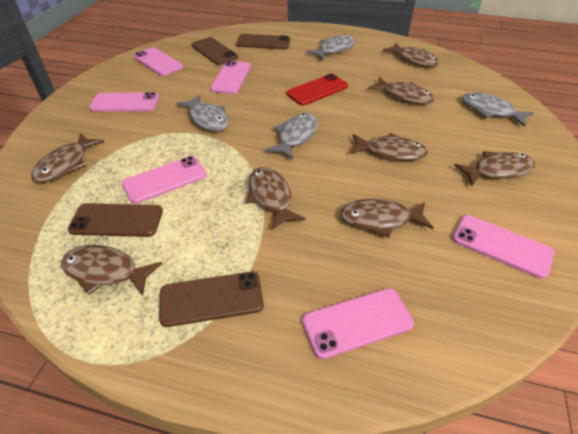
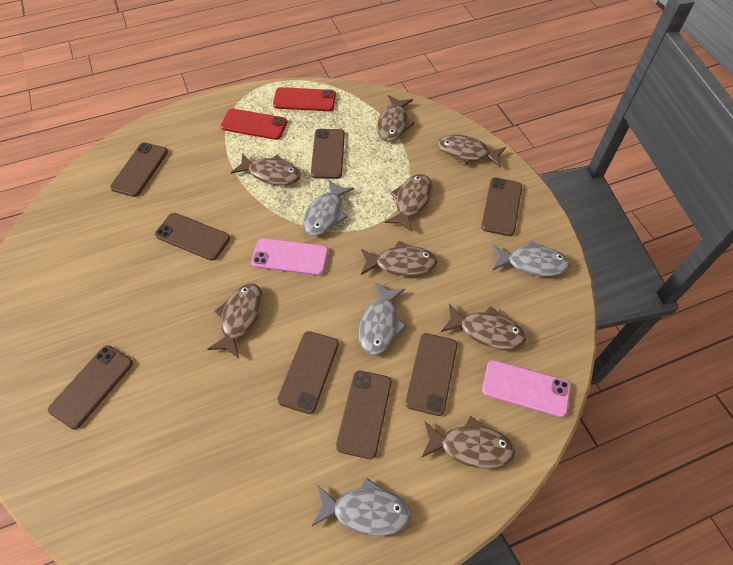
brown phone: 4 -> 8
pink phone: 6 -> 2
red phone: 1 -> 2

